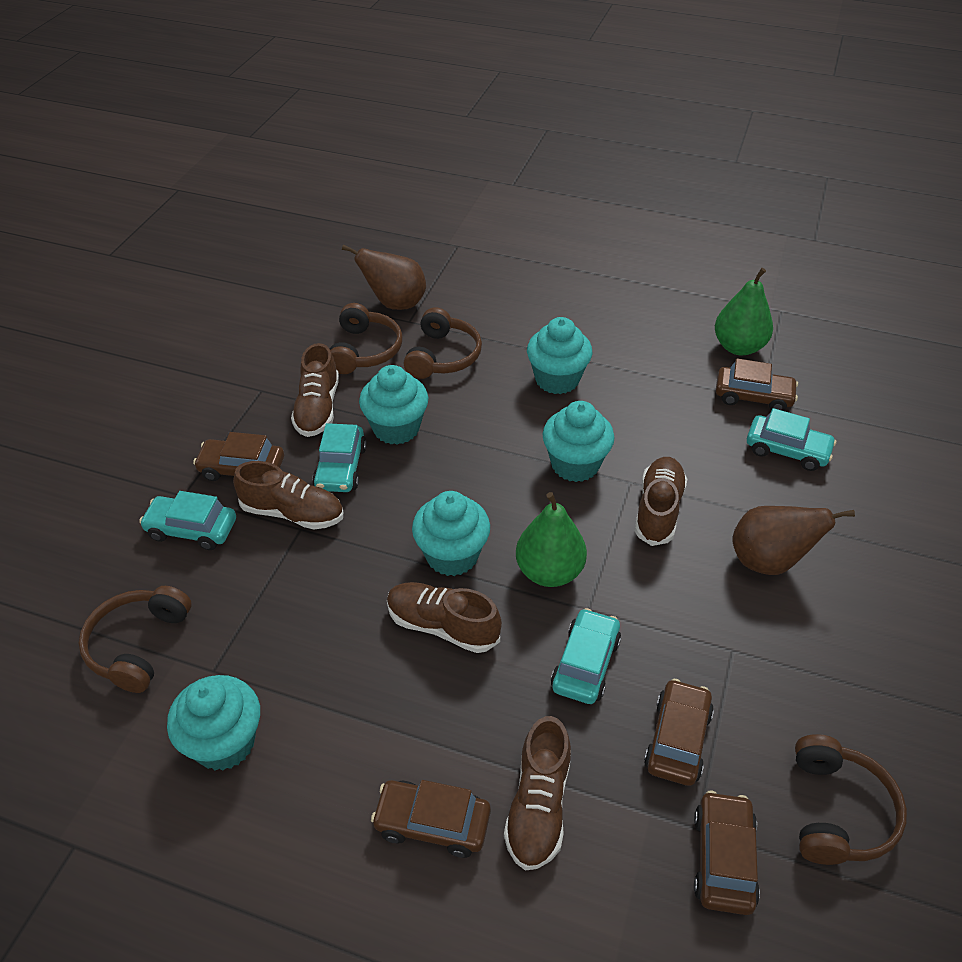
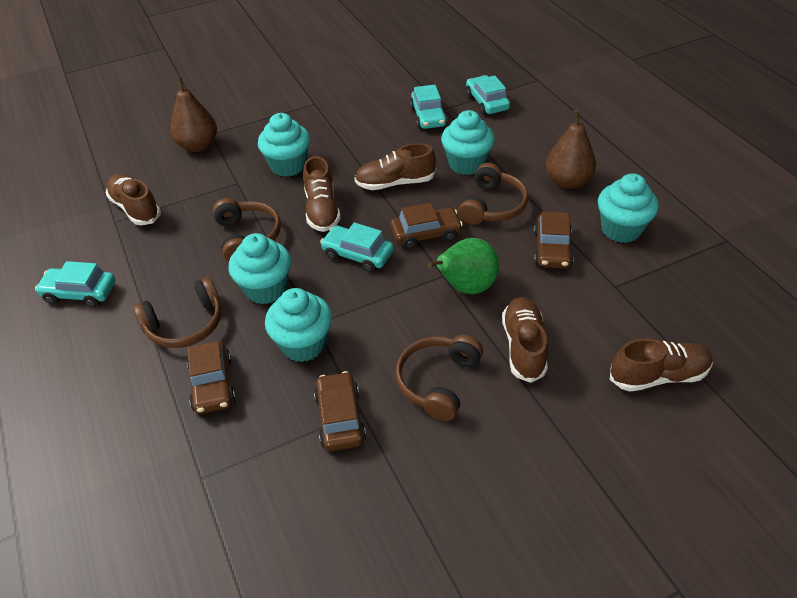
brown car: 5 -> 4
green pear: 2 -> 1

